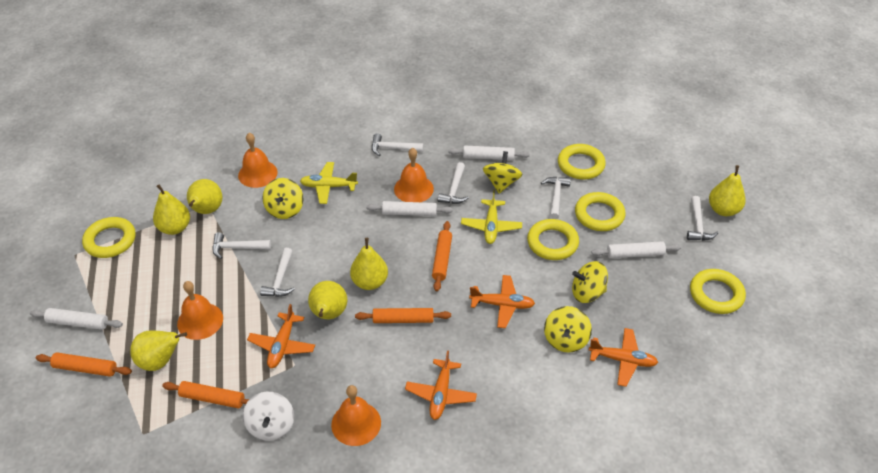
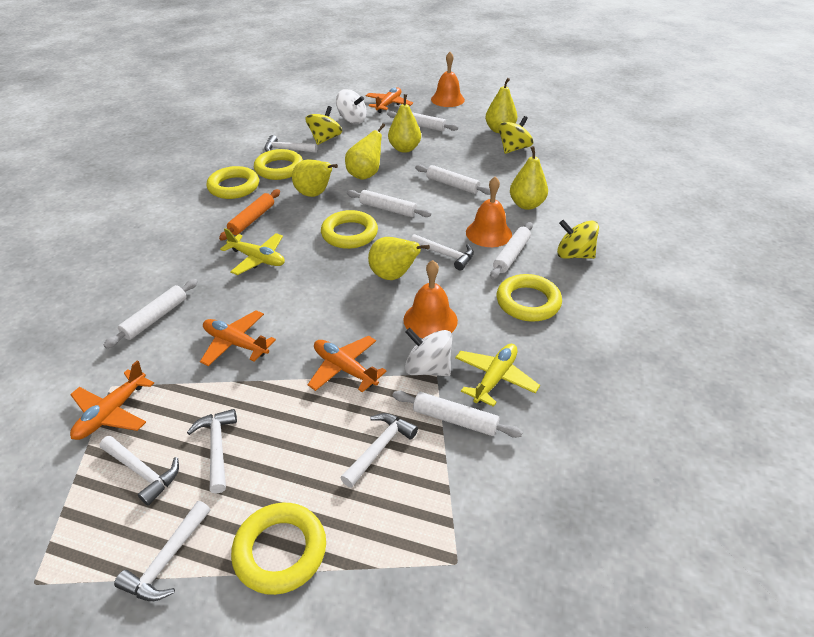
orange bell: 4 -> 3
orange rolling pin: 4 -> 1
white rolling pin: 4 -> 6
white spinning top: 1 -> 2
yellow spinning top: 4 -> 3

